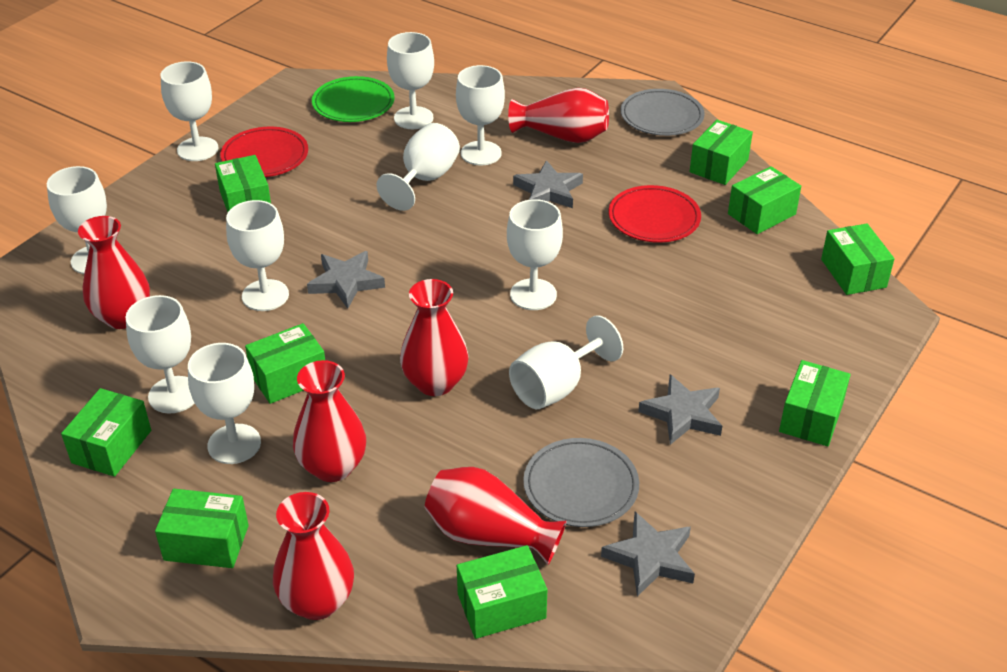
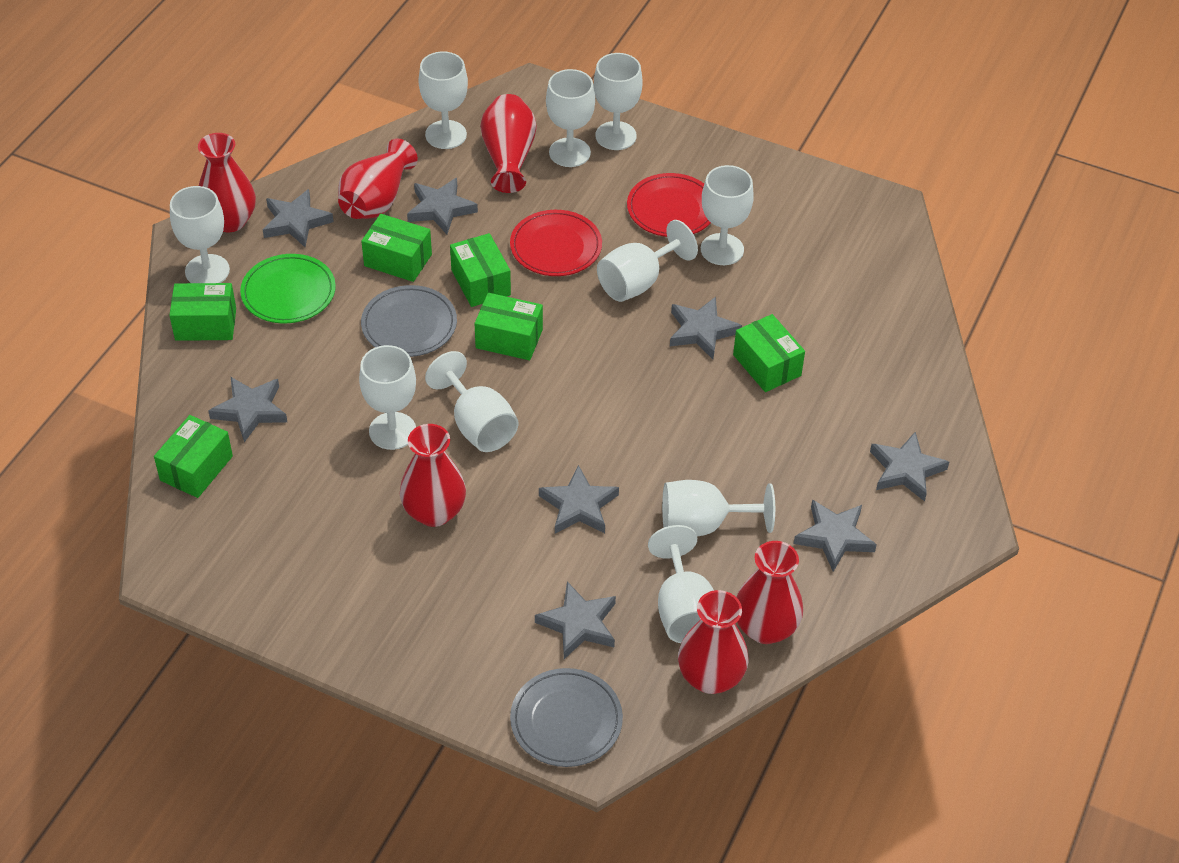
green box: 9 -> 6
grey star: 4 -> 8

